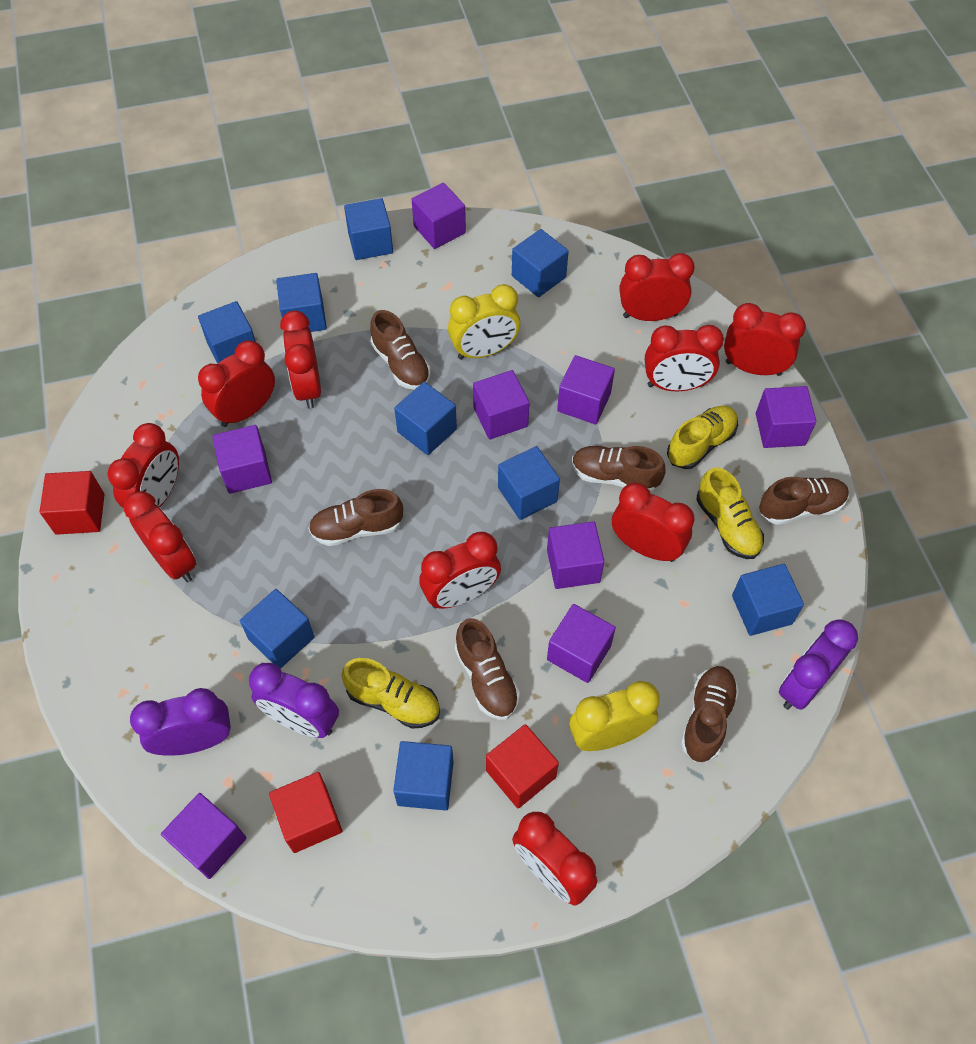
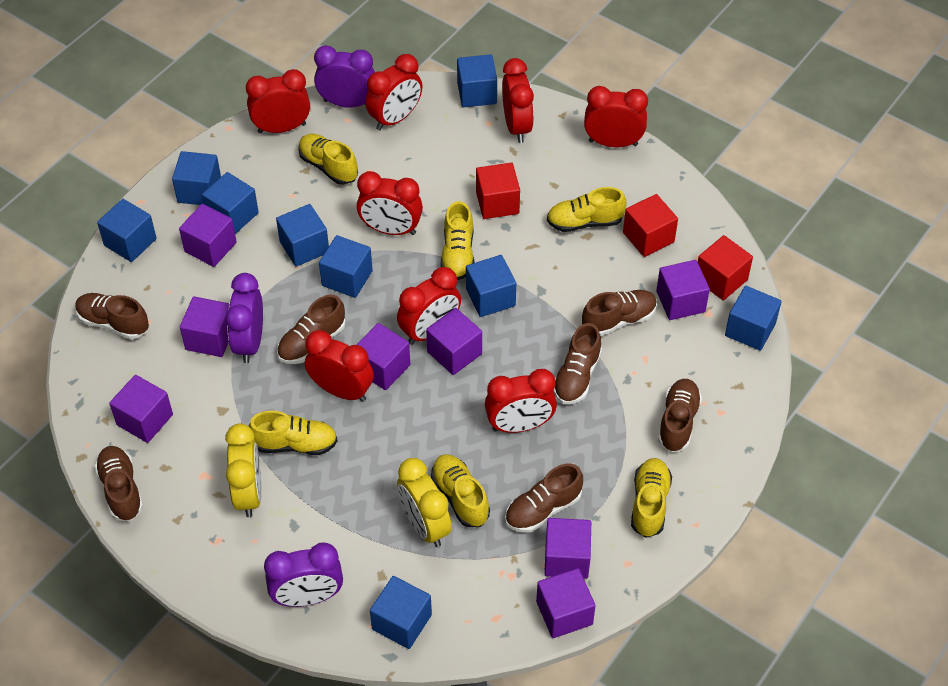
brown shoe: 6 -> 7
red clock: 10 -> 8
yellow shoe: 3 -> 6

